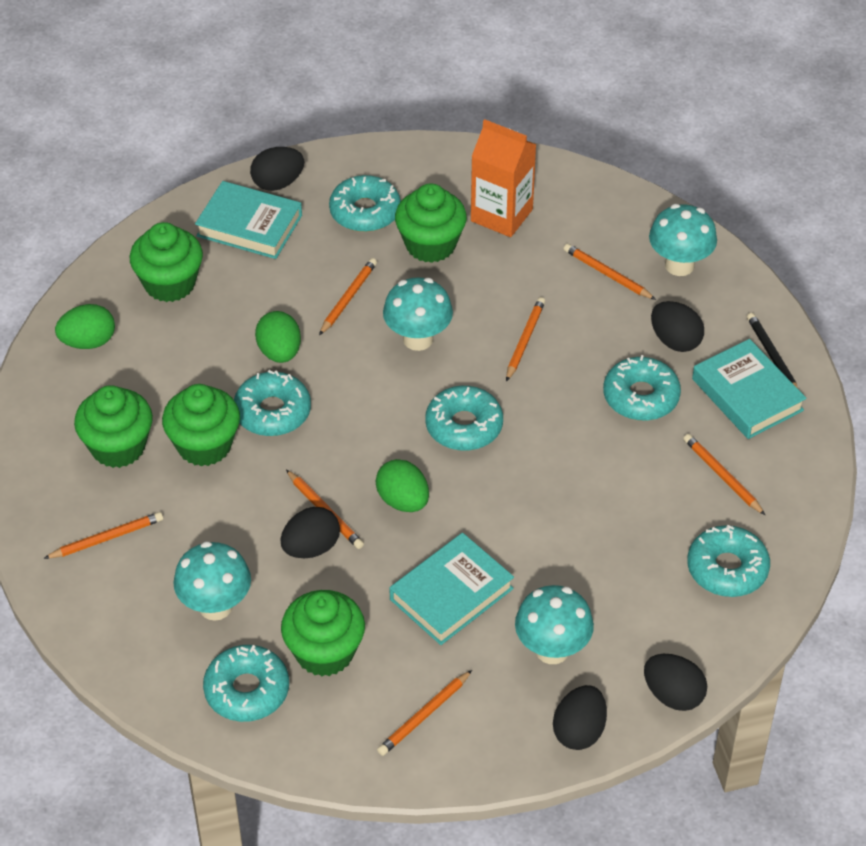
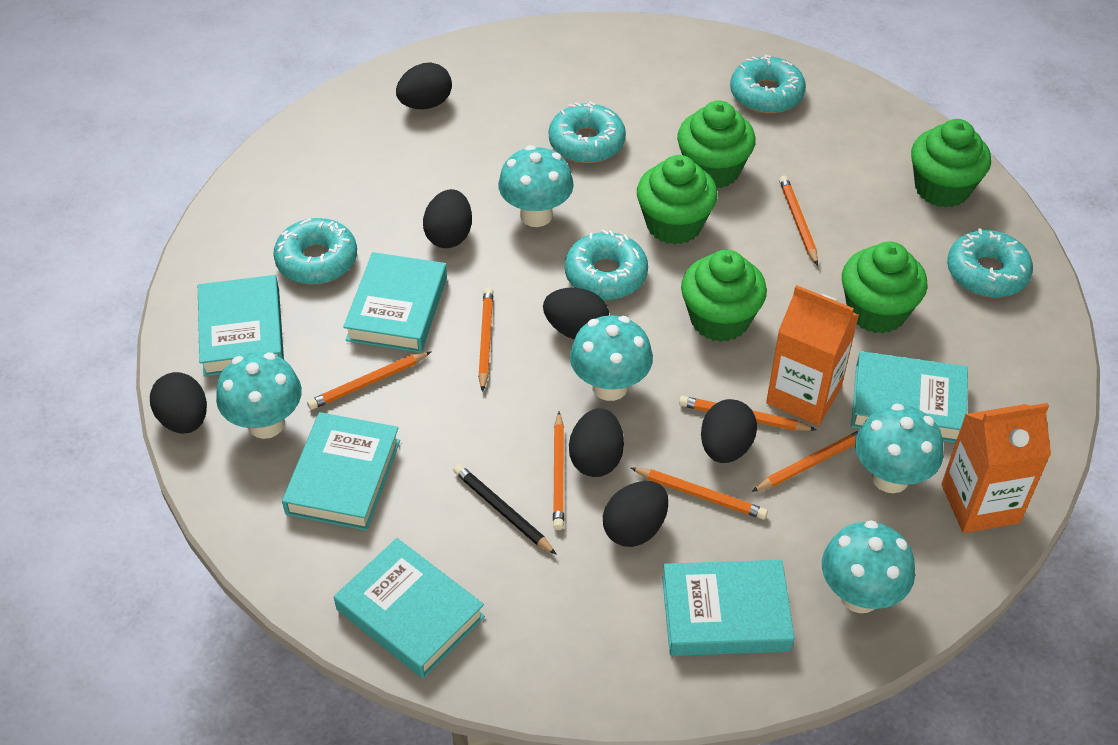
black egg: 5 -> 7
green egg: 3 -> 0
orange carton: 1 -> 2
turquoise book: 3 -> 6
turquoise donut: 6 -> 5
turquoise mushroom: 4 -> 5

